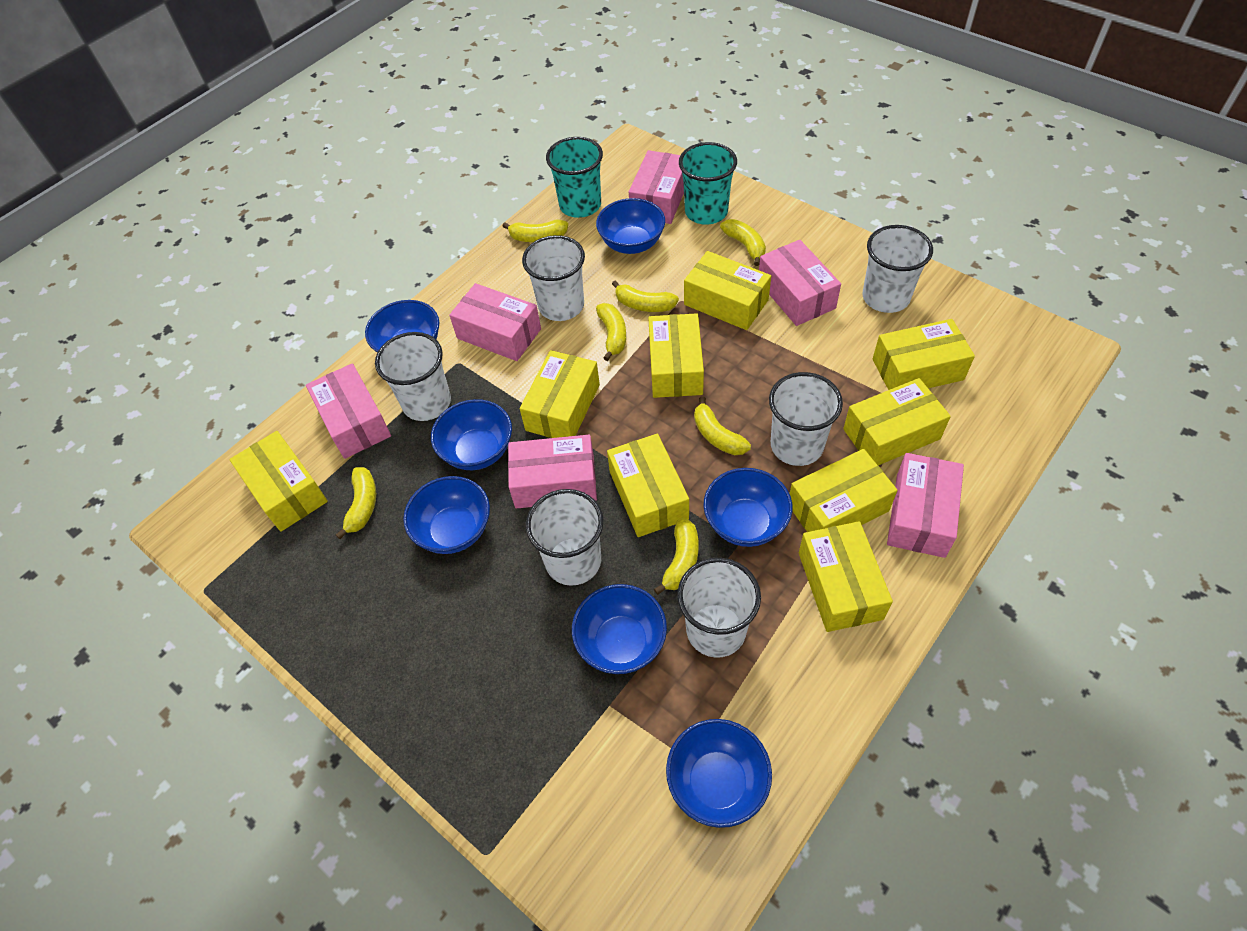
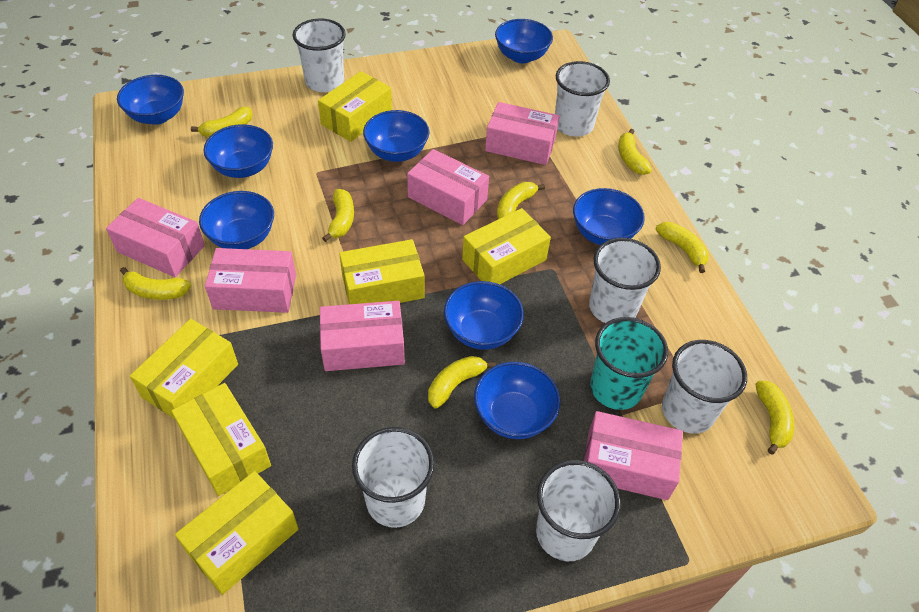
blue bowl: 7 -> 8
turquoise cup: 2 -> 1
yellow banana: 7 -> 8
yellow box: 9 -> 6

